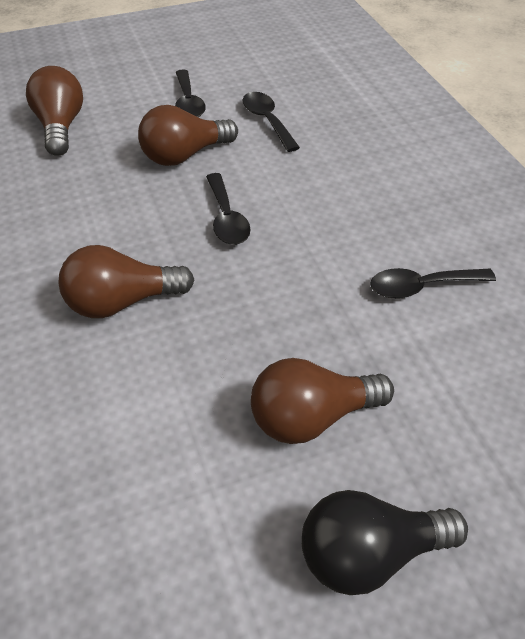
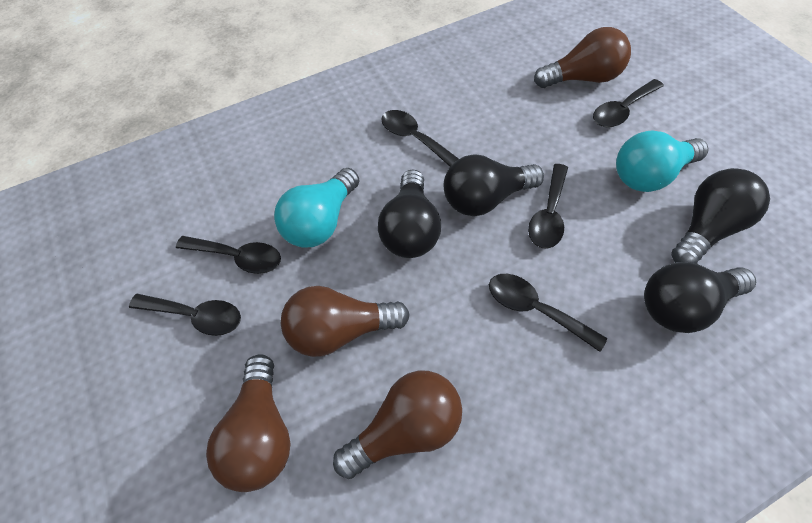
black light bulb: 1 -> 4
black spoon: 4 -> 6
turquoise light bulb: 0 -> 2

